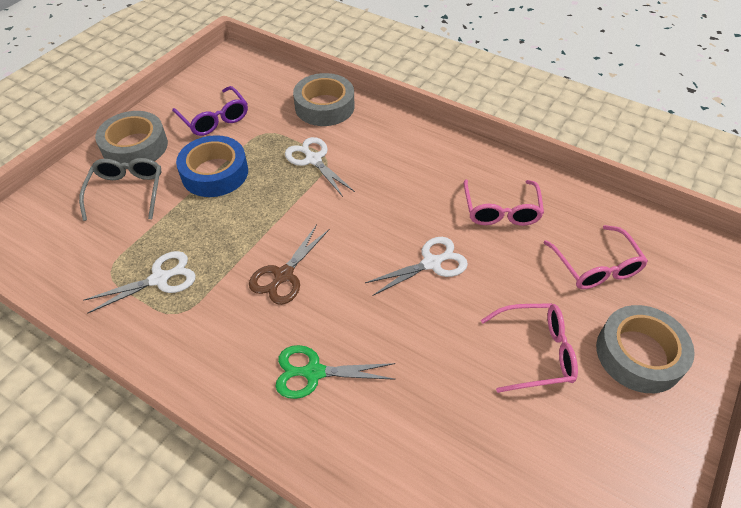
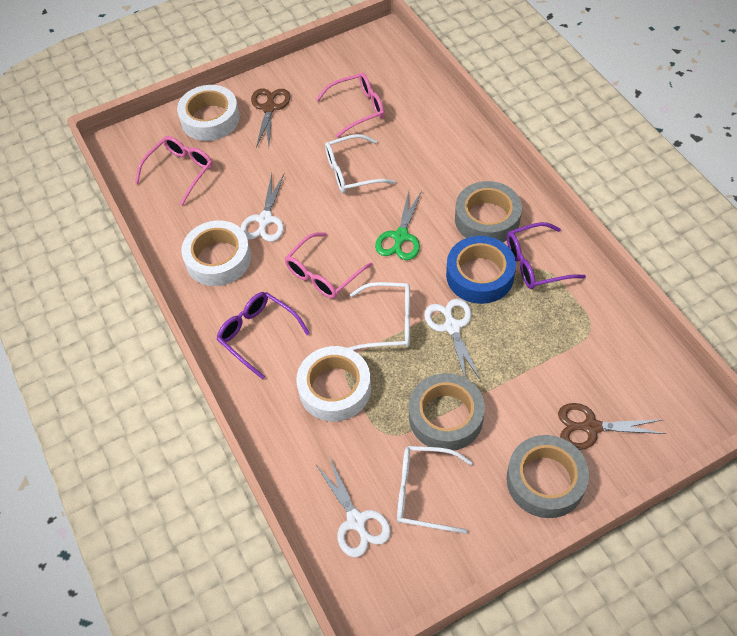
brown scissors: 1 -> 2
grey glasses: 1 -> 0
purple glasses: 1 -> 2
white glasses: 0 -> 3
white tape: 0 -> 3

